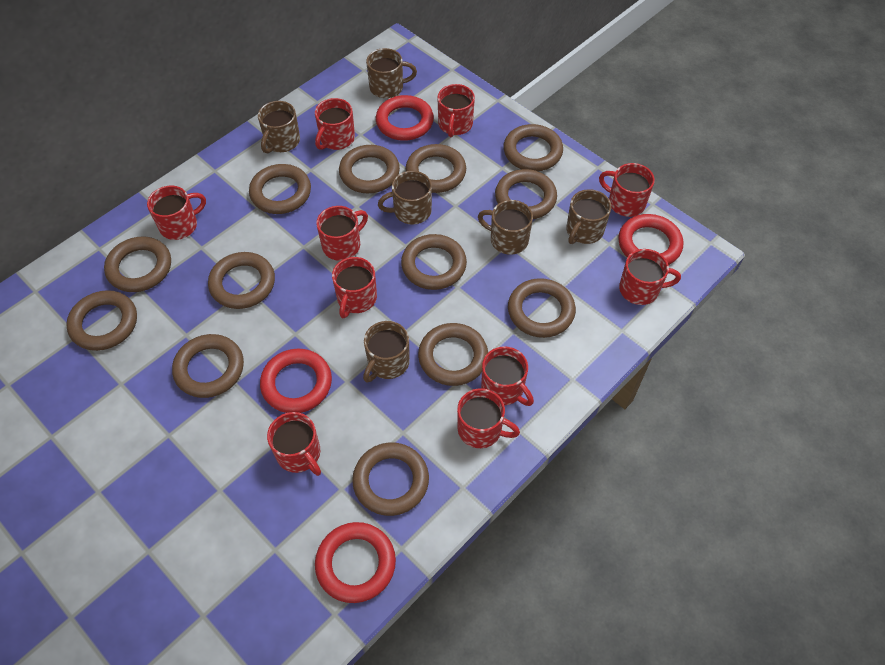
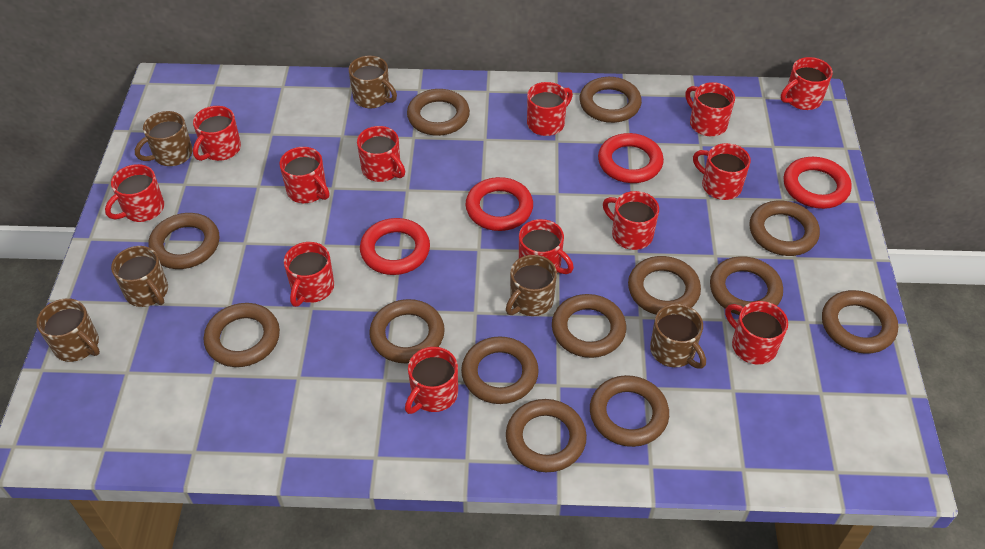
red mug: 10 -> 13

